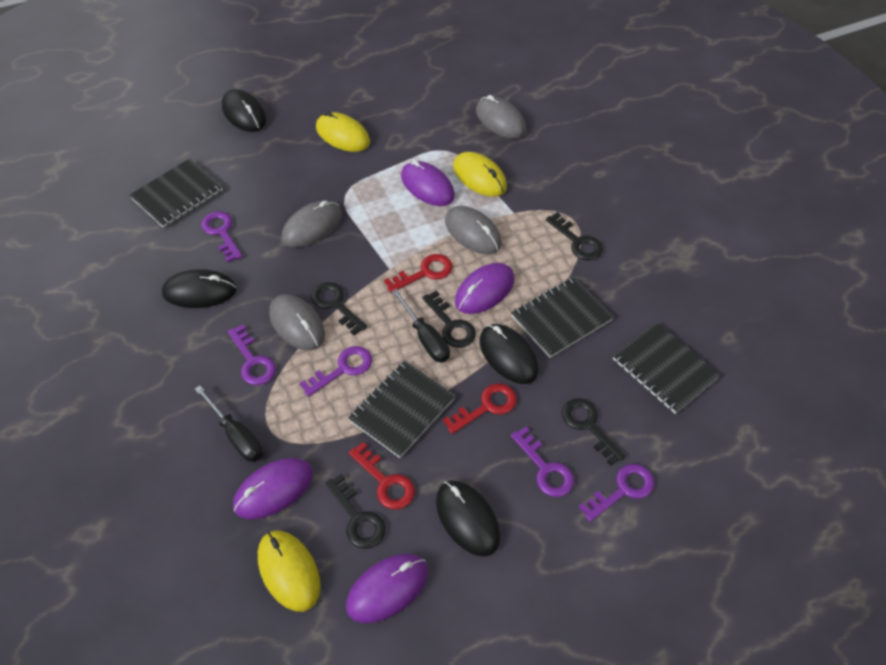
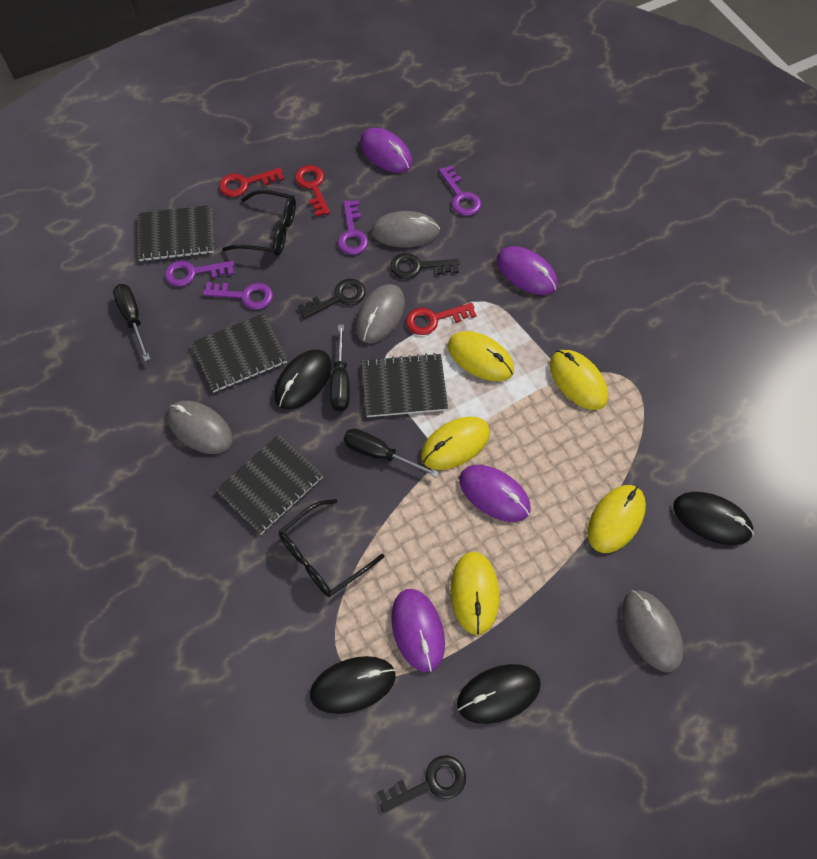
black glasses: 0 -> 2
black key: 5 -> 3
black screwdriver: 2 -> 3
purple key: 5 -> 4
yellow mouse: 3 -> 5

